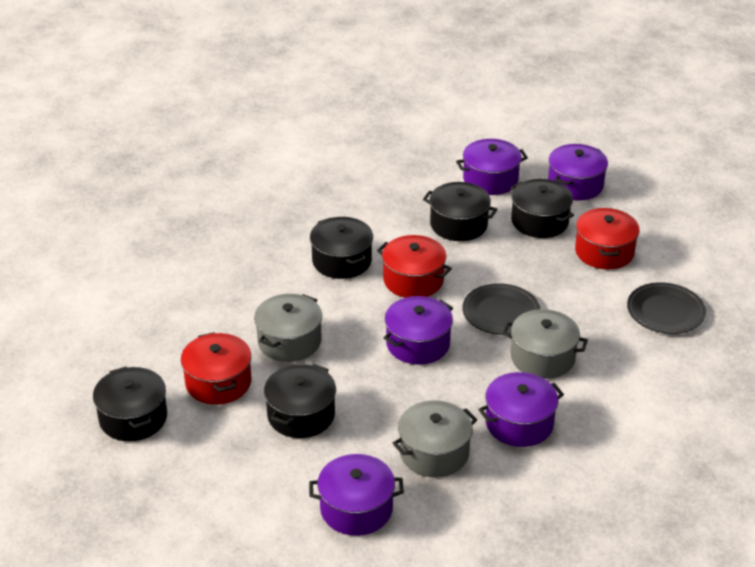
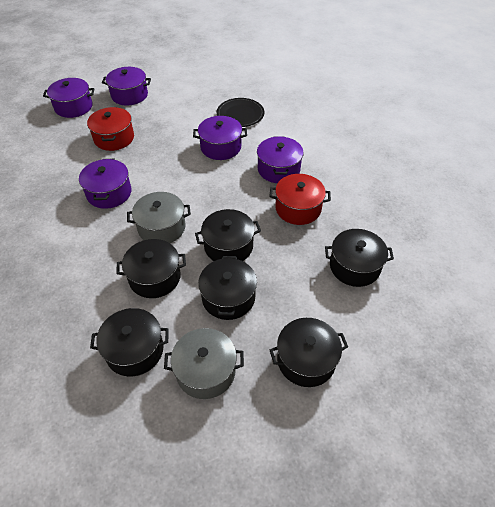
black plate: 2 -> 1
black pot: 5 -> 6
grey pot: 3 -> 2
red pot: 3 -> 2

